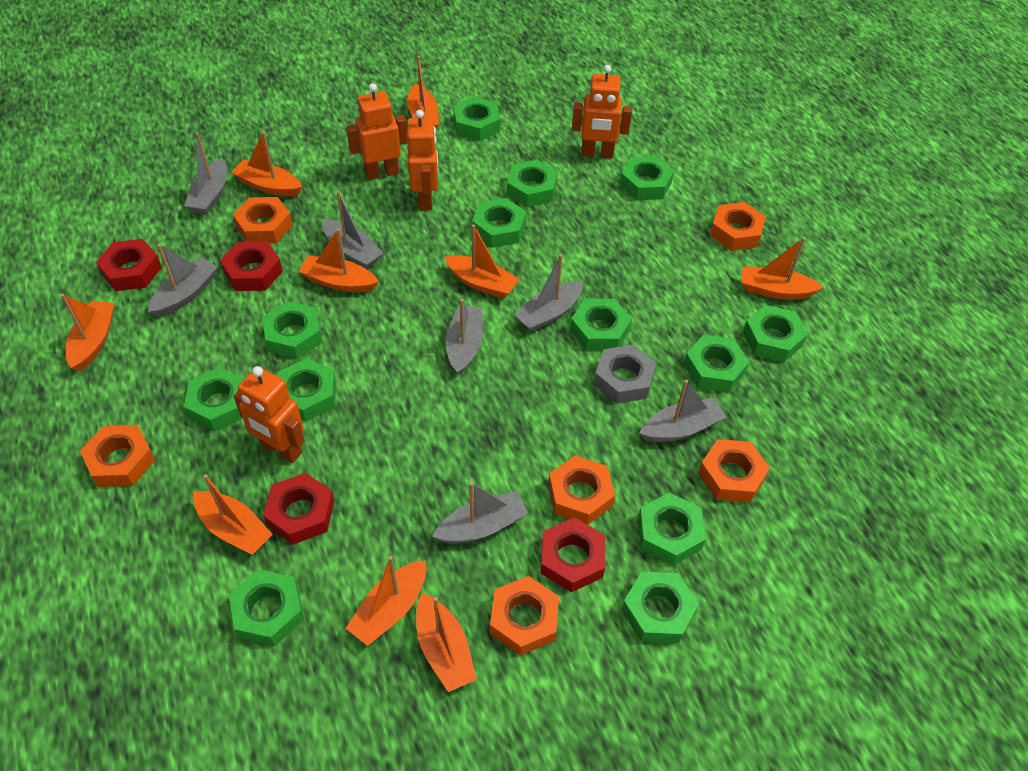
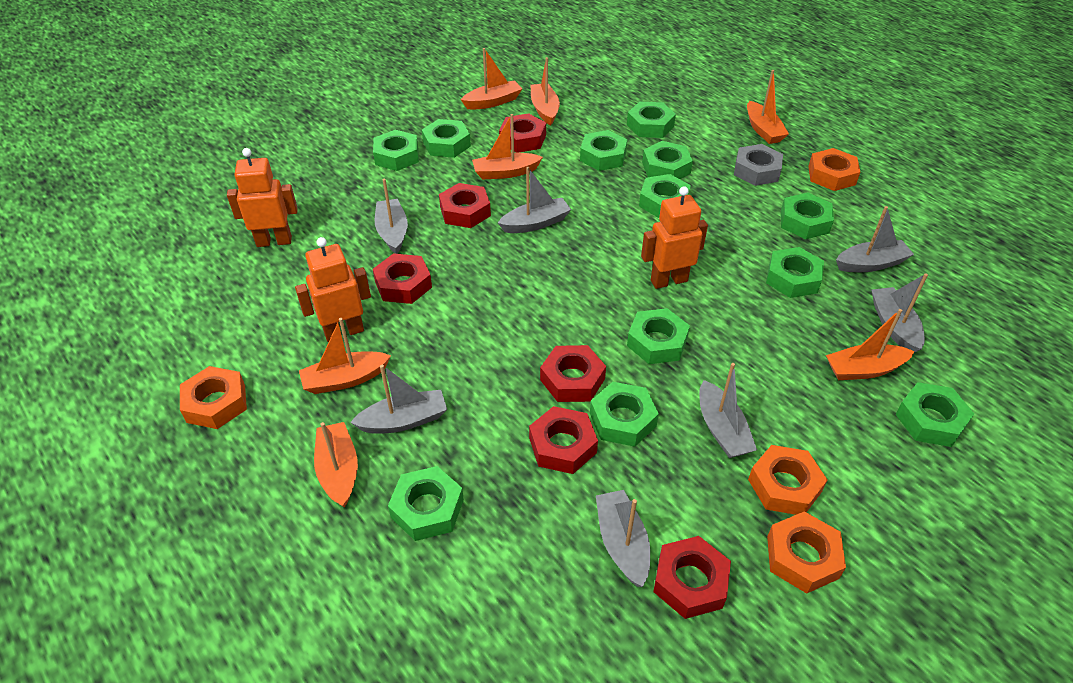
green nut: 13 -> 12
orange boat: 9 -> 7
orange nut: 6 -> 4
orange robot: 4 -> 3
red nut: 4 -> 6

